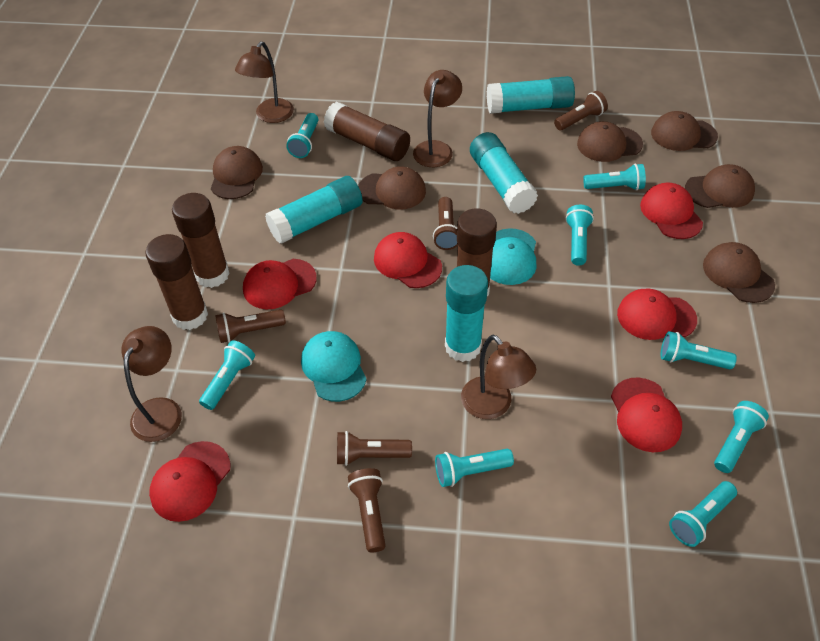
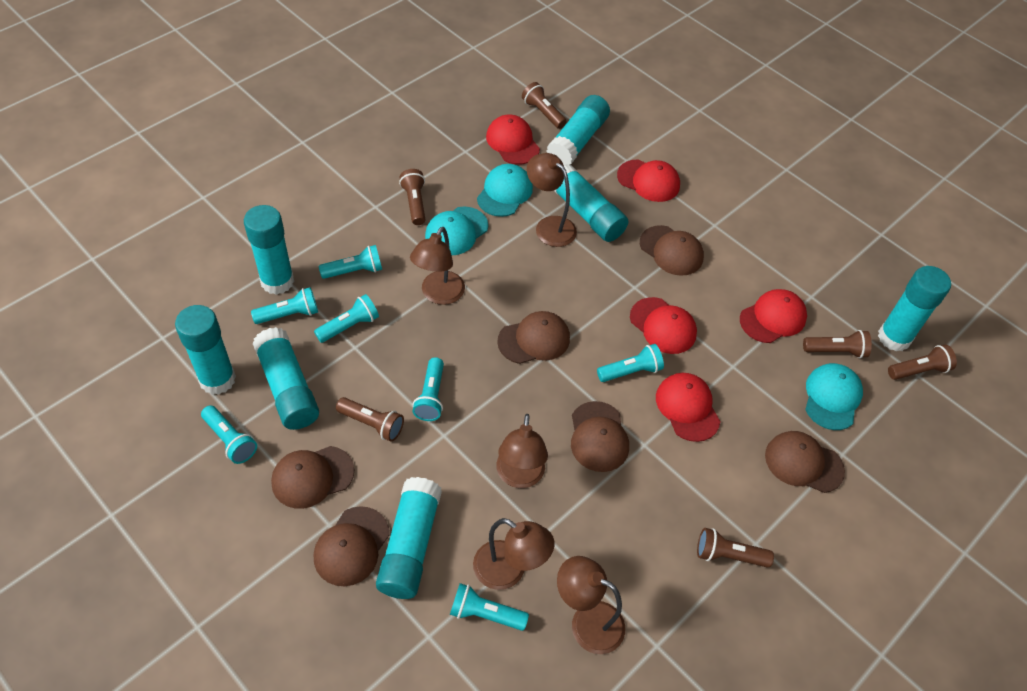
brown flashlight: 5 -> 6
brown glue stick: 4 -> 0
brown lamp: 4 -> 5
red cap: 6 -> 5
turquoise cap: 2 -> 3
turquoise flashlight: 8 -> 7
turquoise glue stick: 4 -> 7

